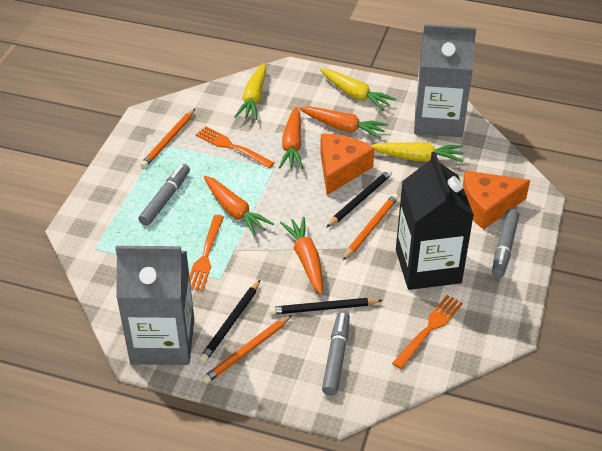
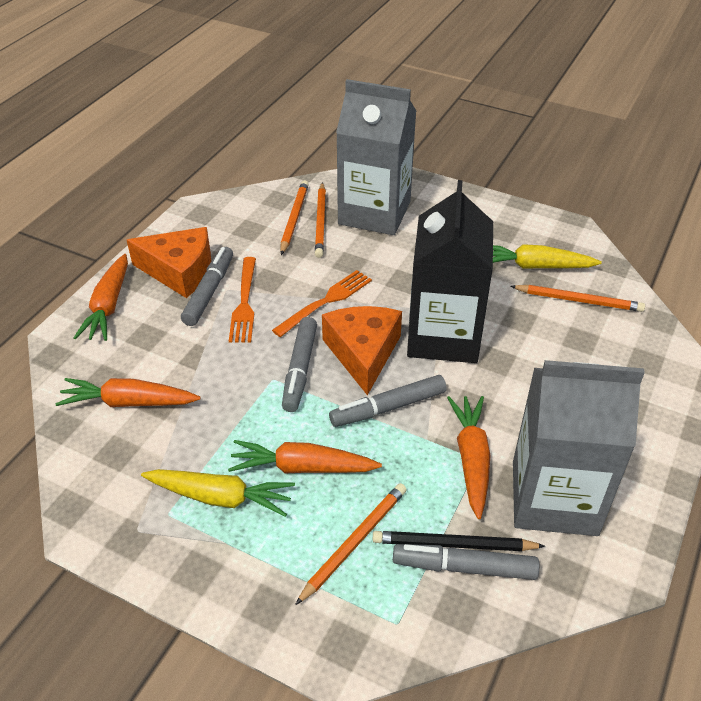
black pencil: 3 -> 1
grey marker: 3 -> 4
orange fork: 3 -> 2
orange pencil: 3 -> 4
yellow carrot: 3 -> 2

